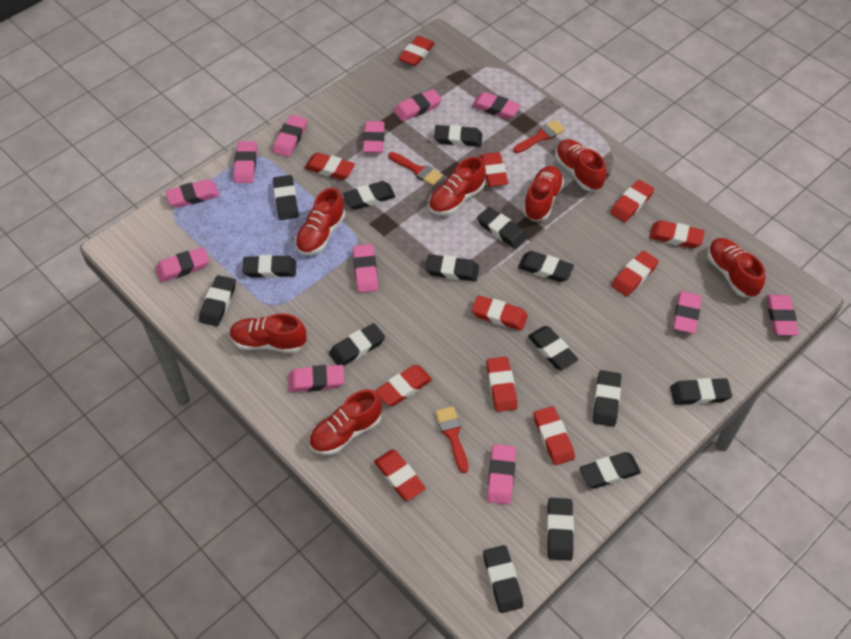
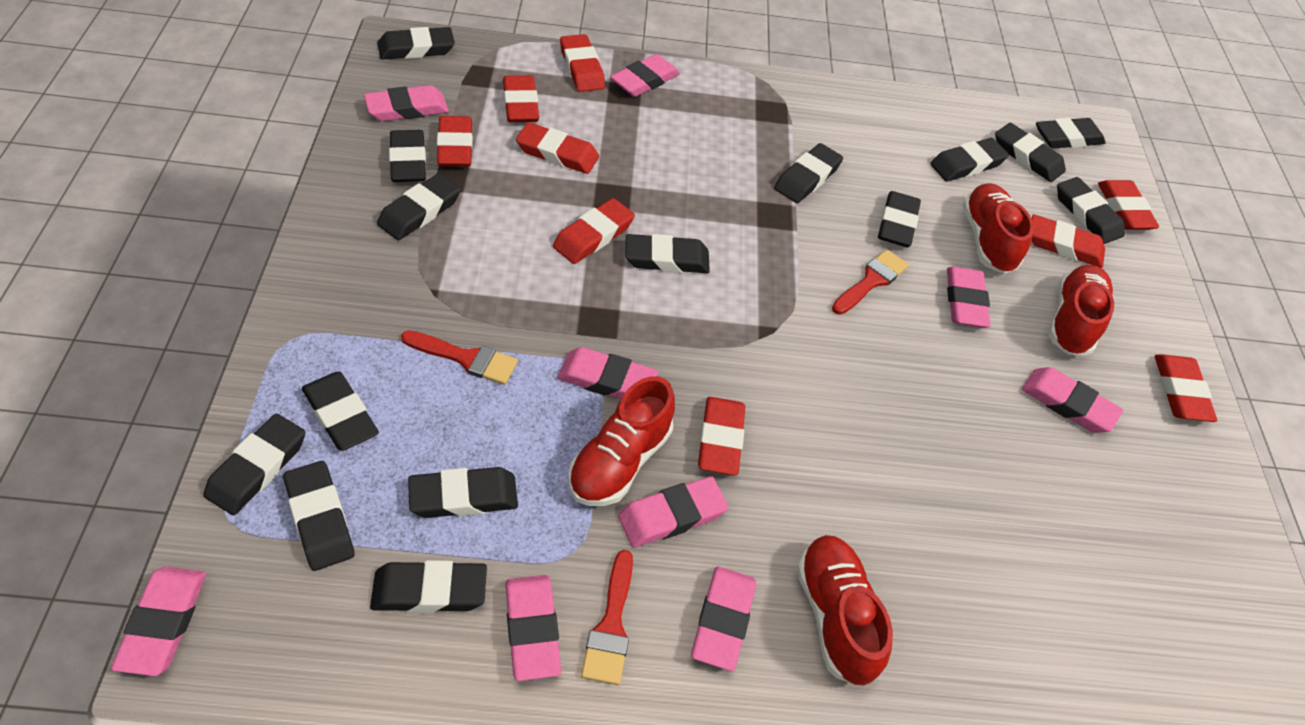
pink eraser: 12 -> 9
red eraser: 11 -> 9
red shoe: 7 -> 4

